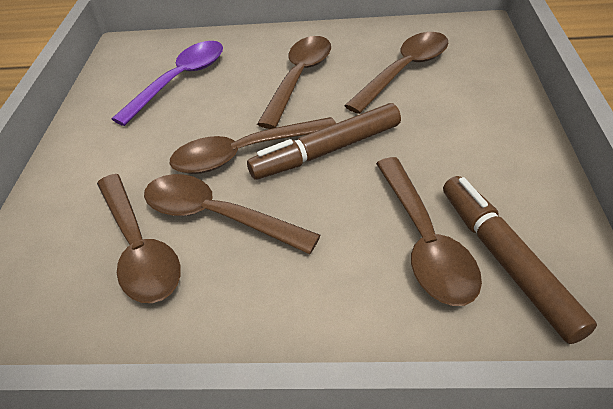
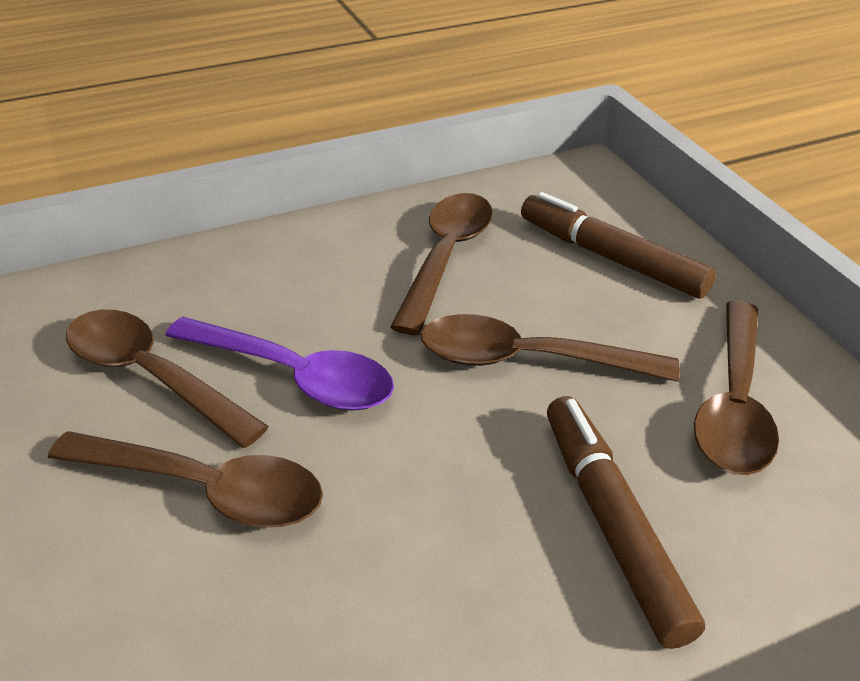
brown spoon: 6 -> 5

